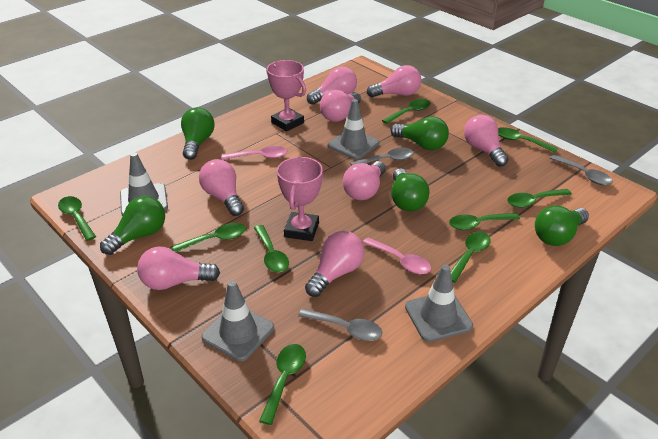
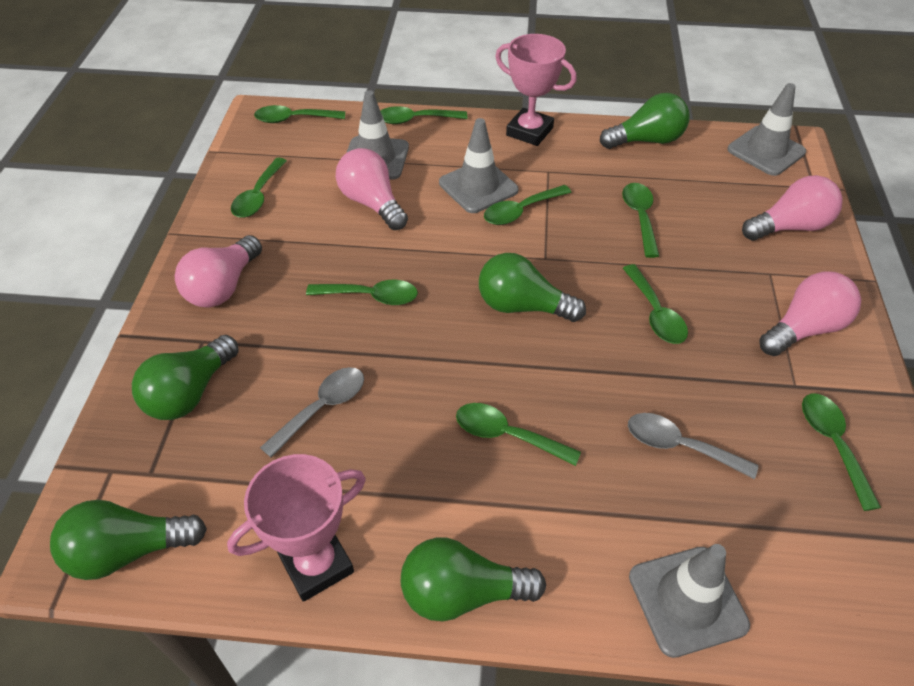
grey spoon: 3 -> 2
pink light bulb: 8 -> 4
pink spoon: 2 -> 0

